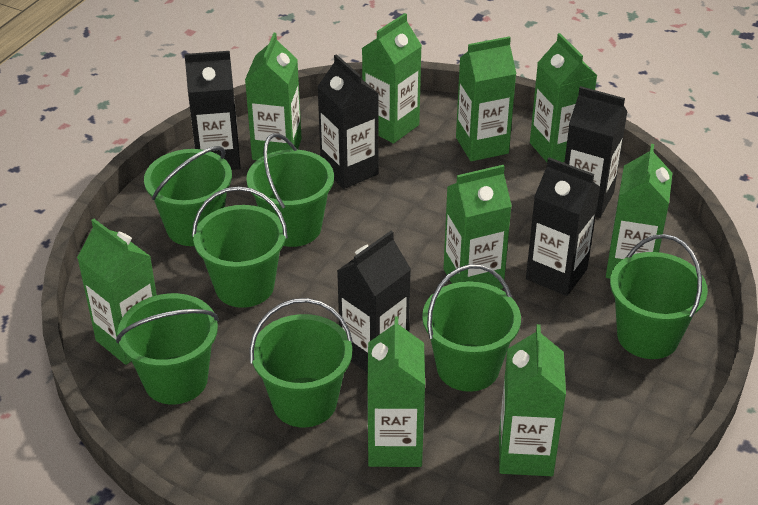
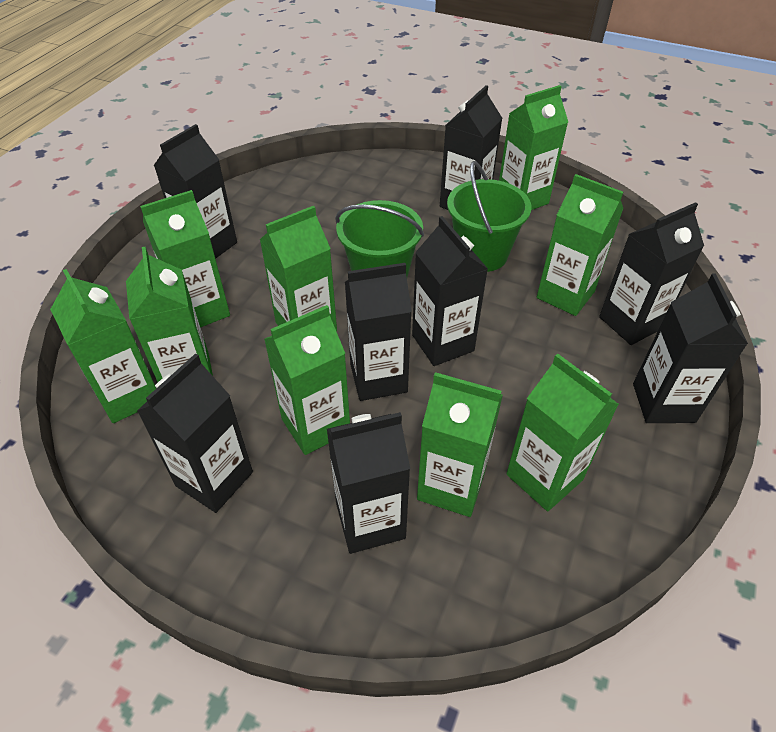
black carton: 5 -> 8
green bucket: 7 -> 2

